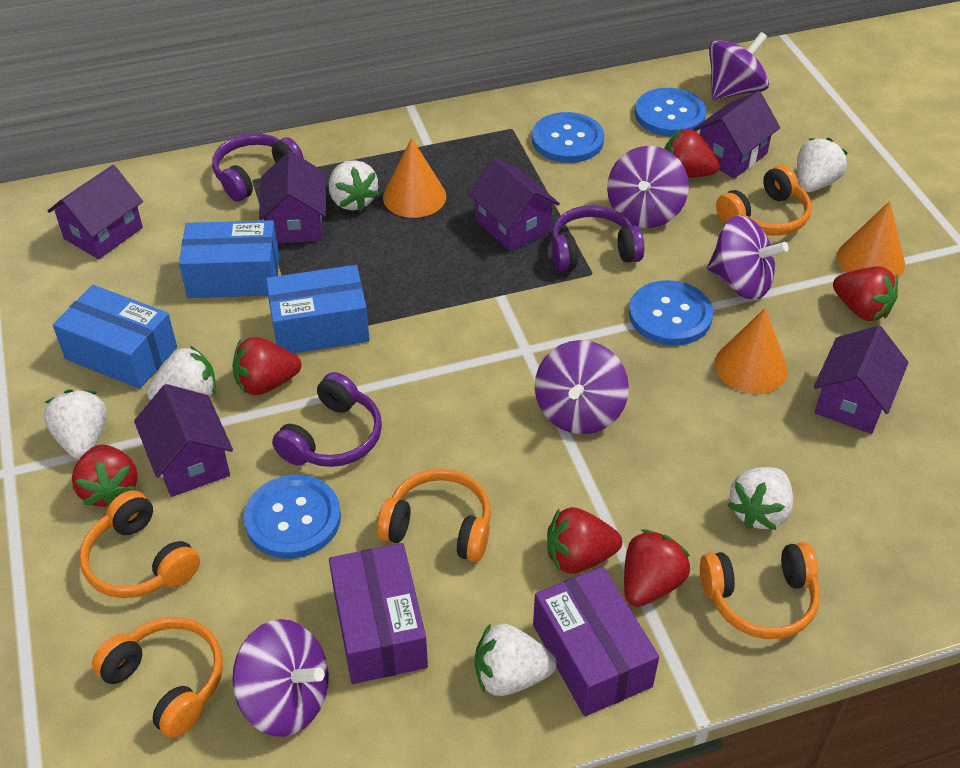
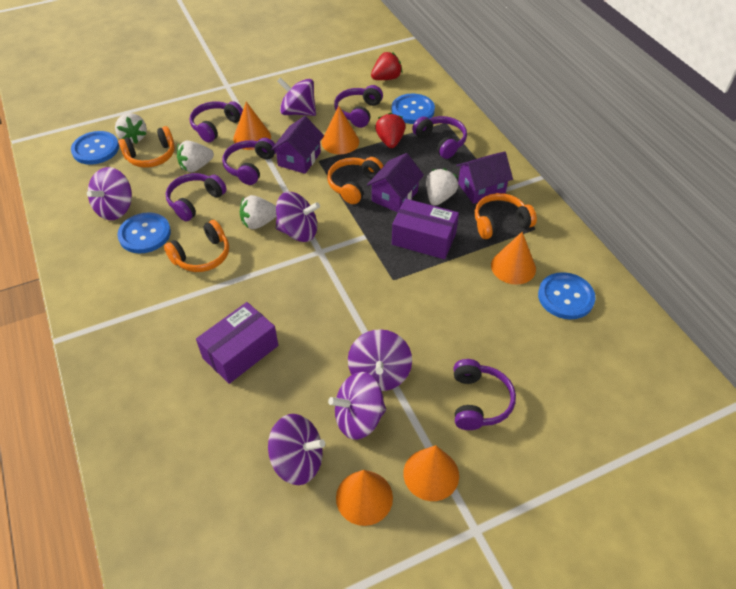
blue box: 3 -> 0
orange cone: 3 -> 5
orange headphones: 5 -> 4
purple headphones: 3 -> 6
purple house: 6 -> 3
purple spinning top: 5 -> 6
red strawberry: 6 -> 2
white strawberry: 6 -> 4

